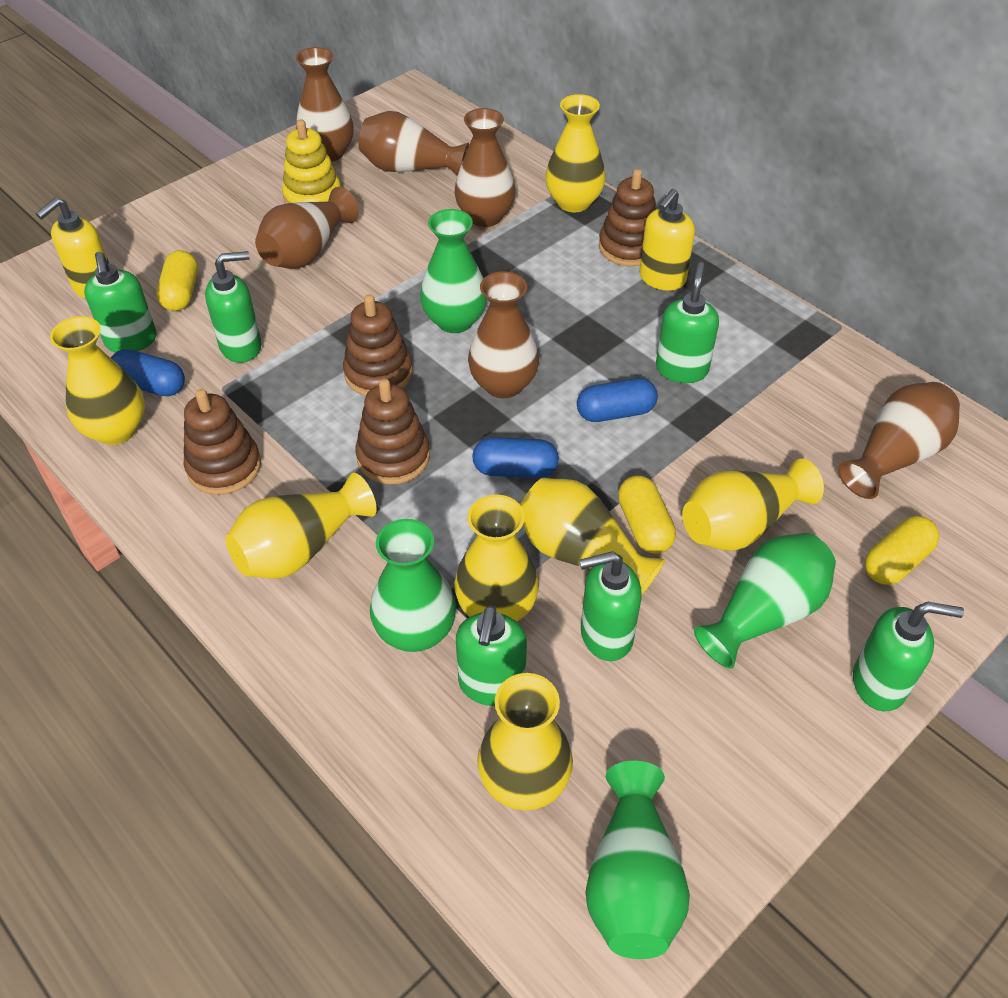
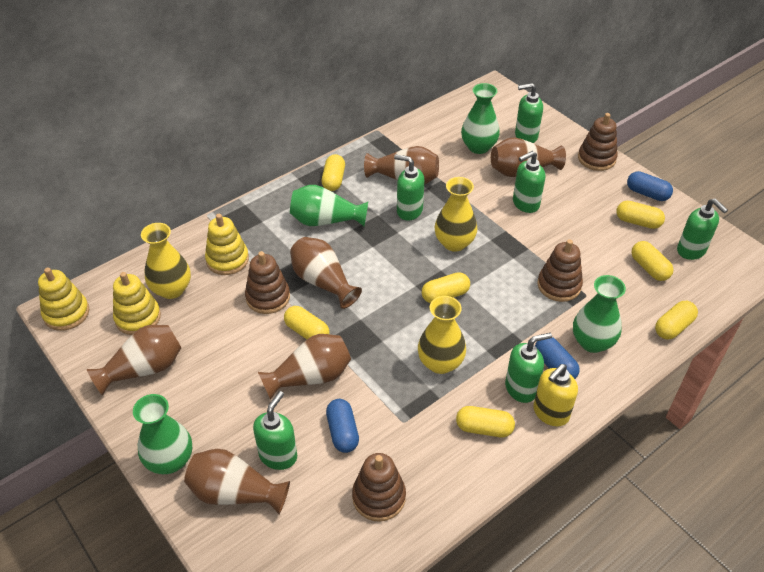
yellow capsule: 3 -> 7
yellow soap dispenser: 2 -> 1
yellow stacking toy: 1 -> 3
yellow vase: 7 -> 3

